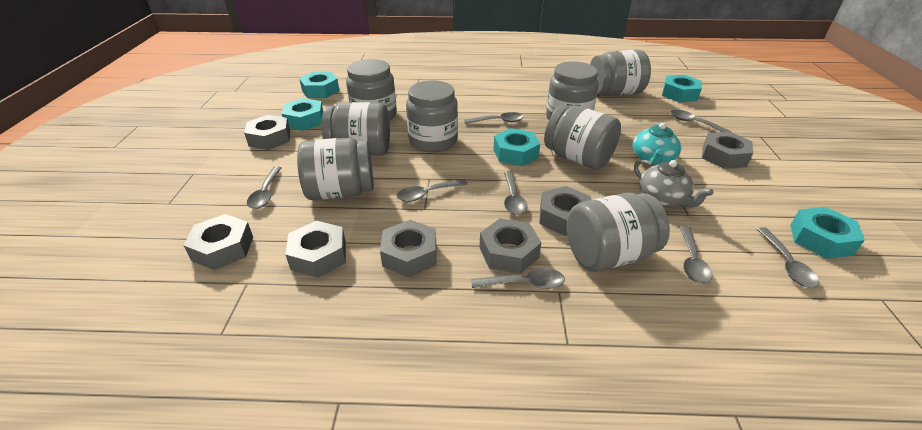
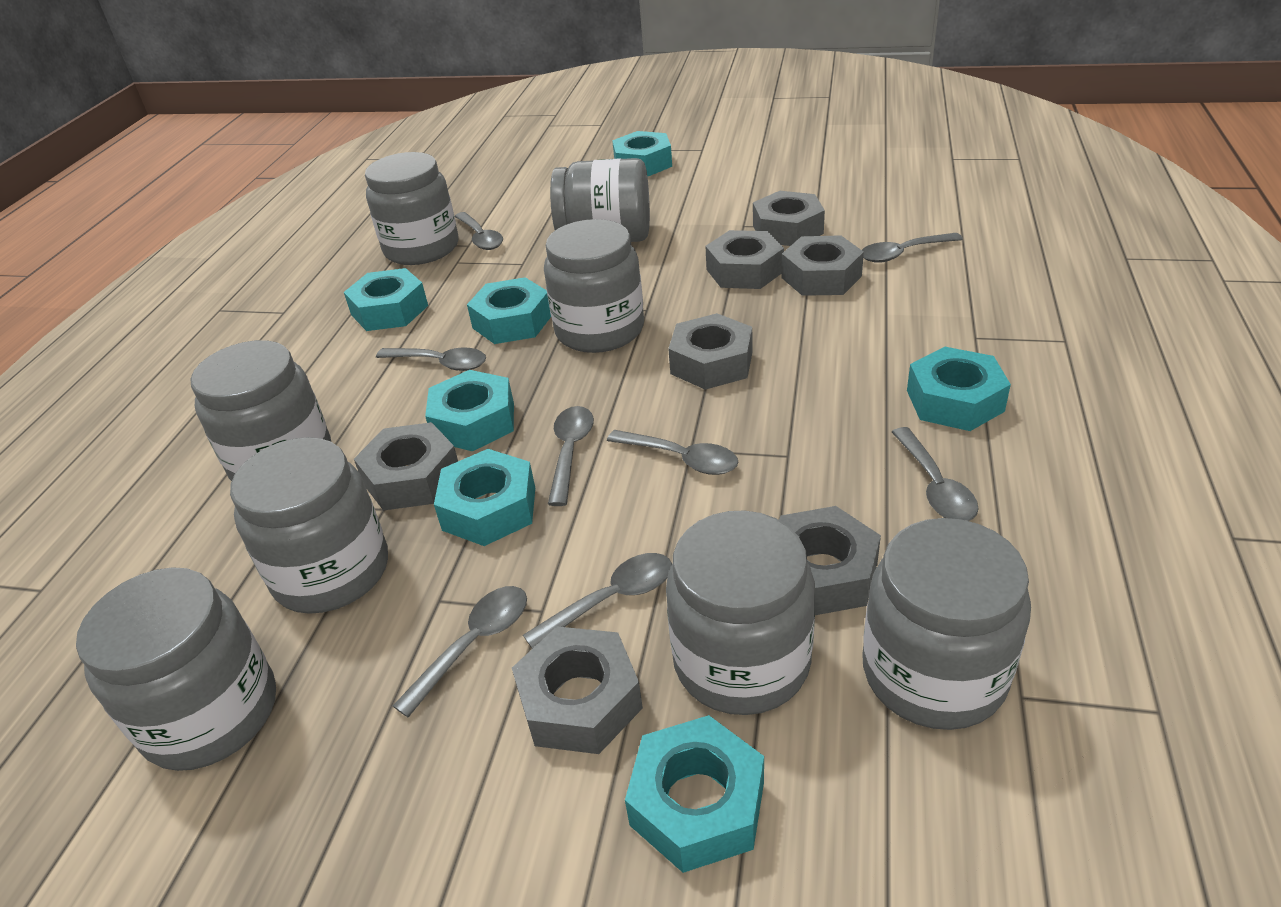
grey teapot: 1 -> 0
turquoise nut: 5 -> 7
turquoise teapot: 1 -> 0

